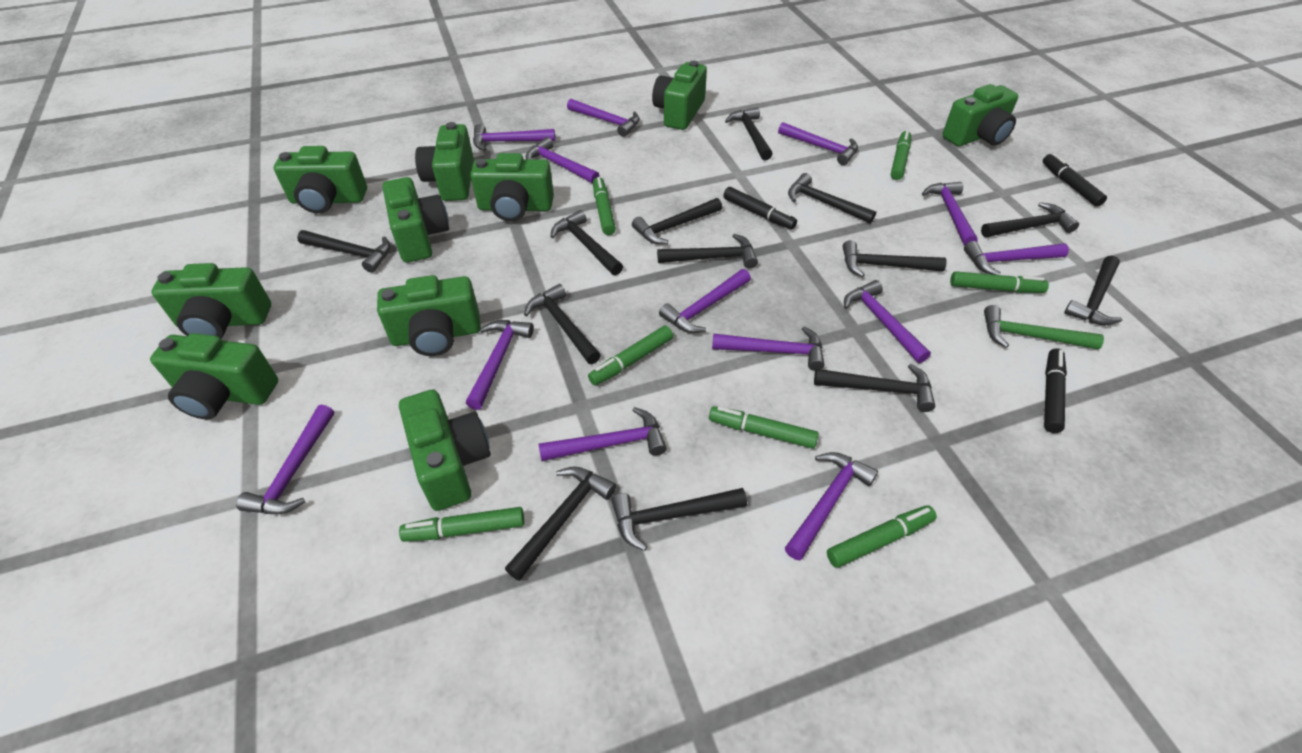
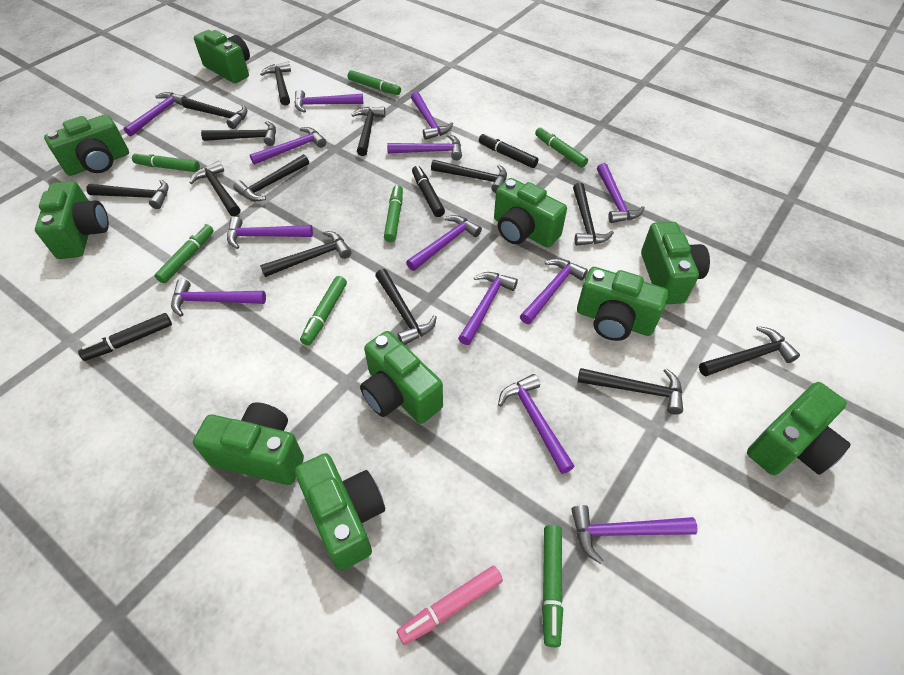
green hammer: 1 -> 0
pink marker: 0 -> 1

